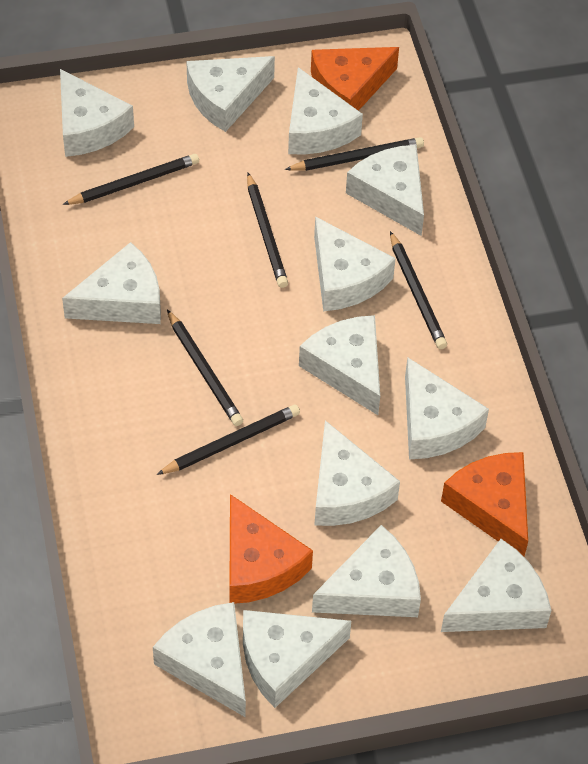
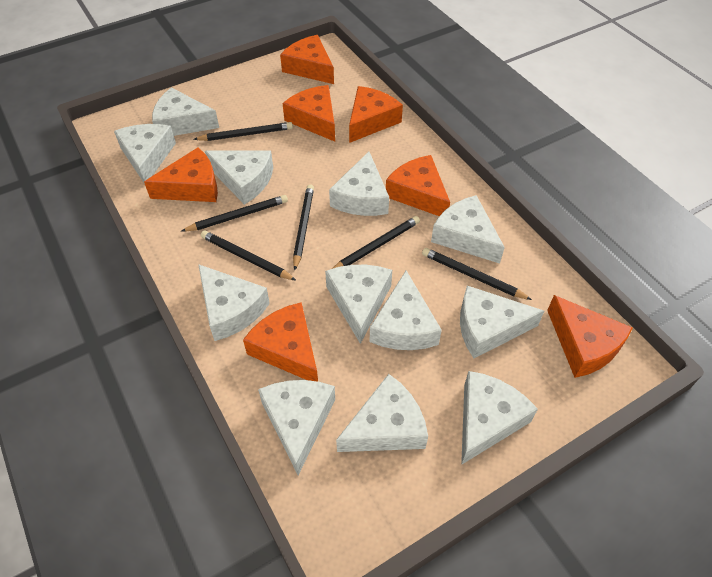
orange cheese: 3 -> 7
white cheese: 13 -> 12

